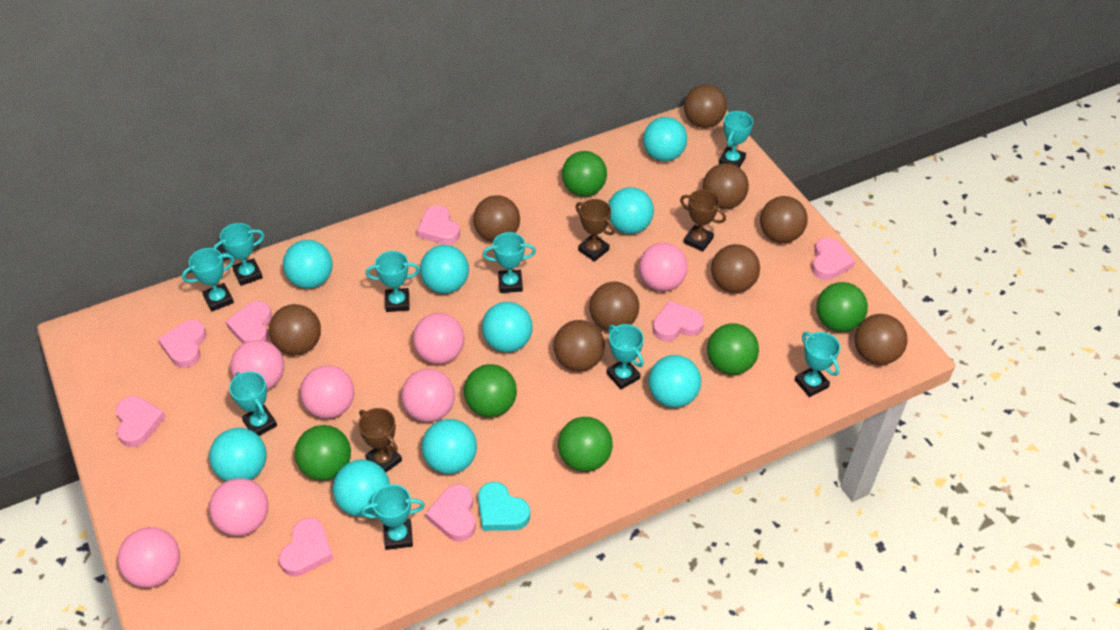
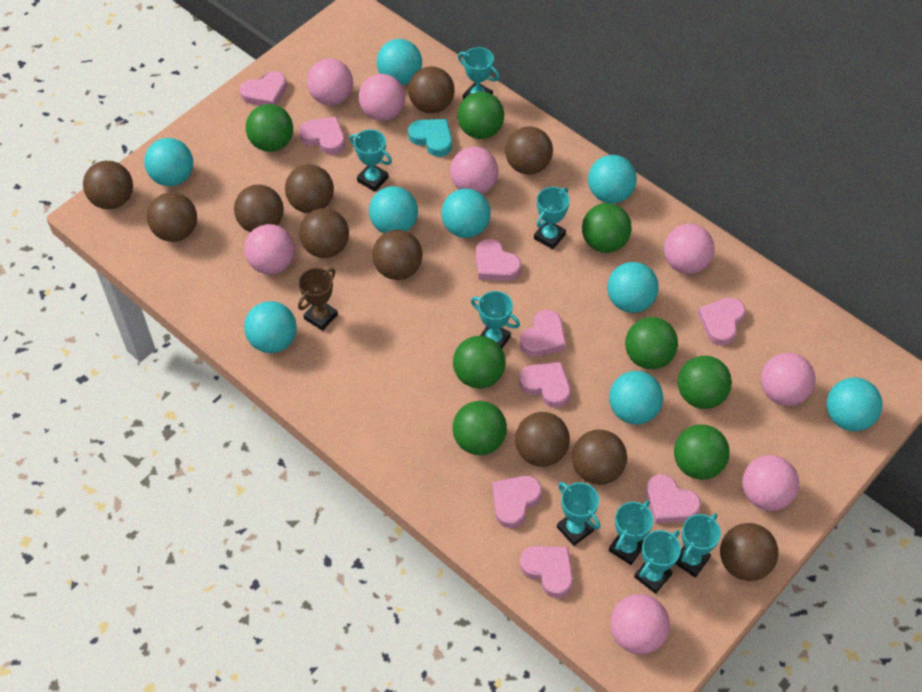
brown ball: 9 -> 11
brown trophy: 3 -> 1
green ball: 6 -> 8
pink ball: 7 -> 8
pink heart: 8 -> 9
turquoise trophy: 9 -> 8

